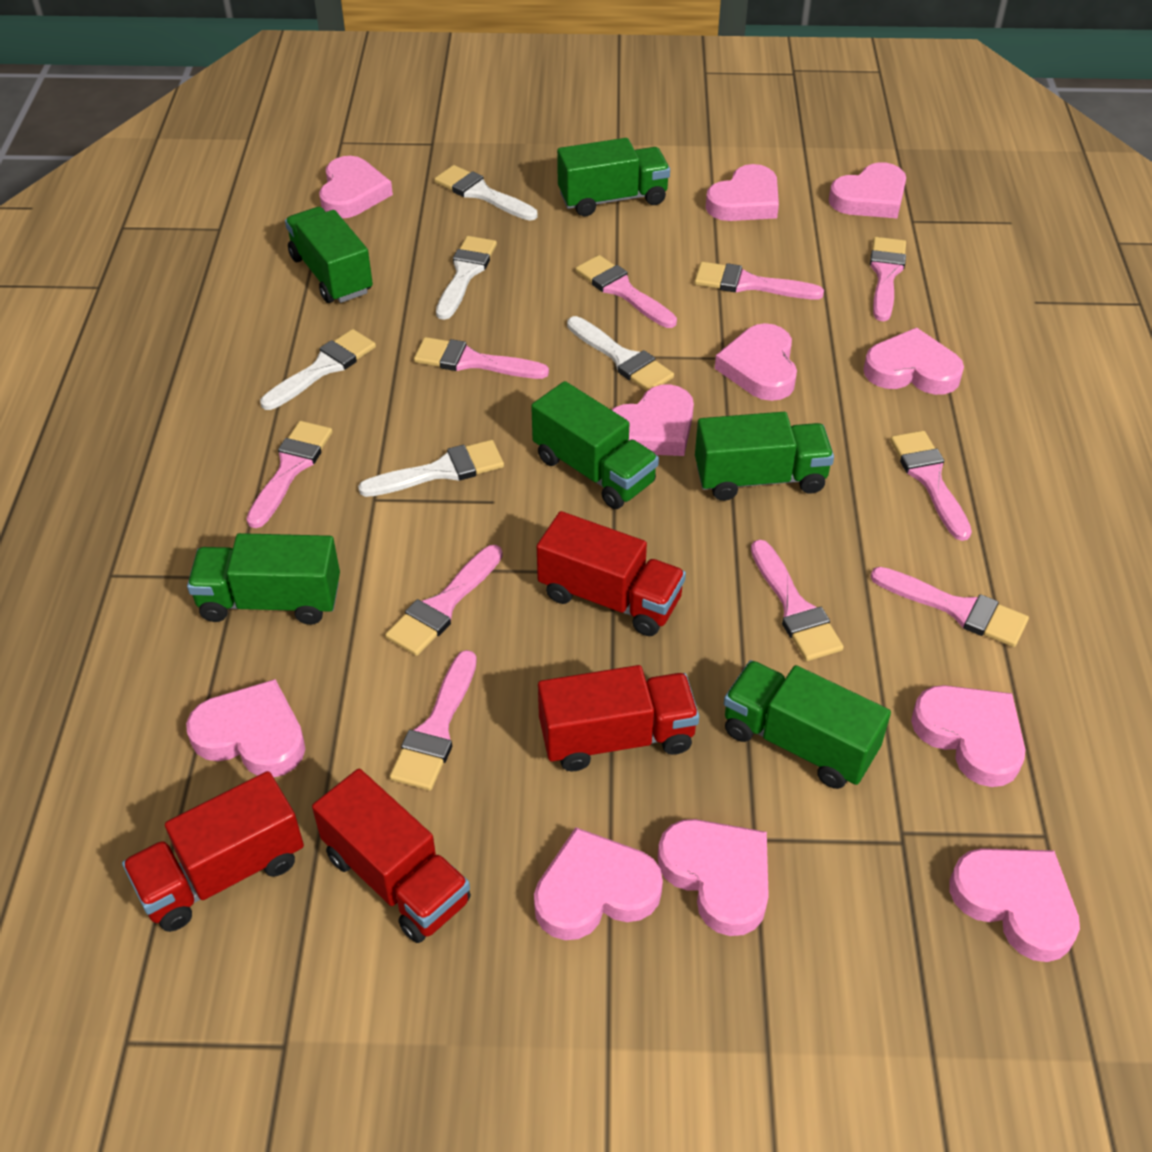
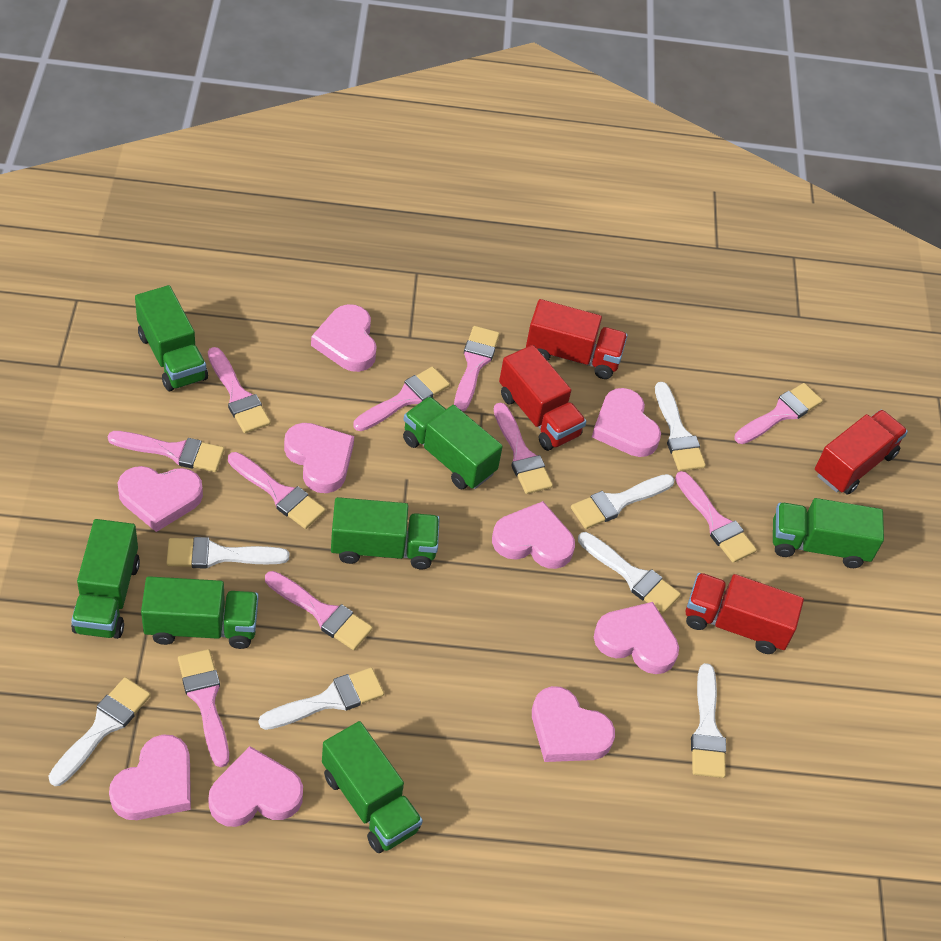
green truck: 6 -> 7
pink heart: 11 -> 9
white brush: 5 -> 7

